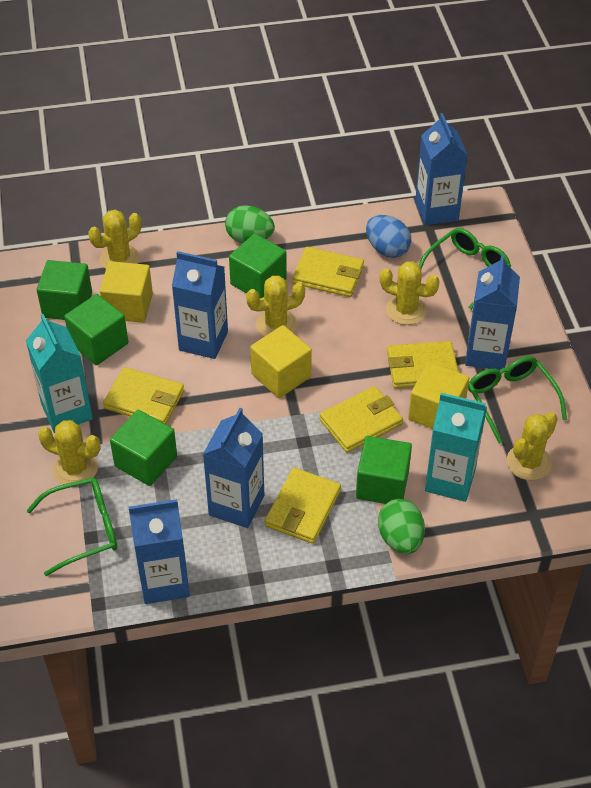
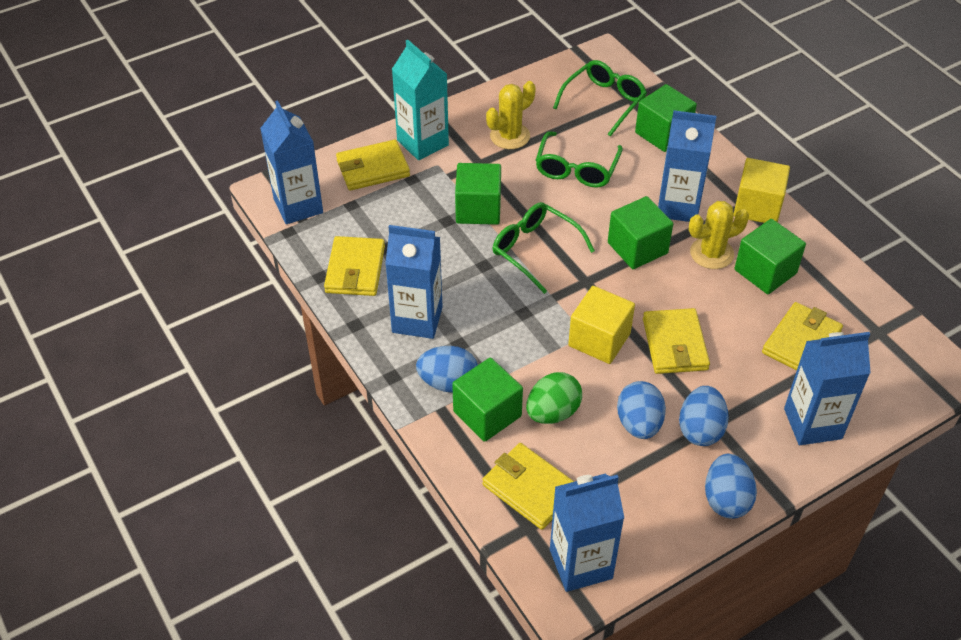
blue egg: 1 -> 4
green egg: 2 -> 1
turquoise carton: 2 -> 1
yellow cactus: 5 -> 2
yellow cube: 3 -> 2

